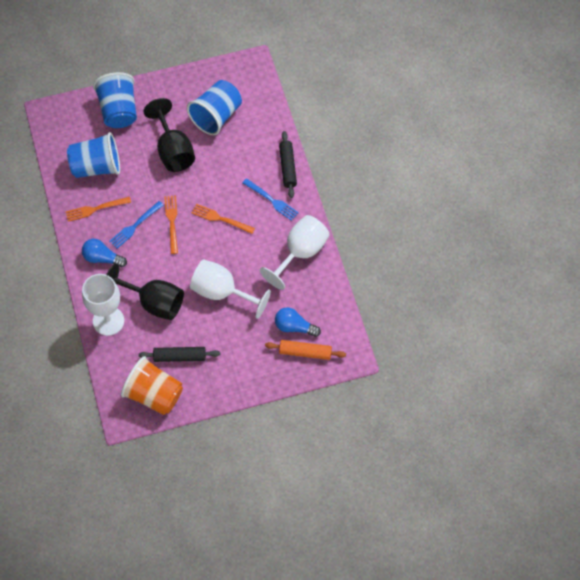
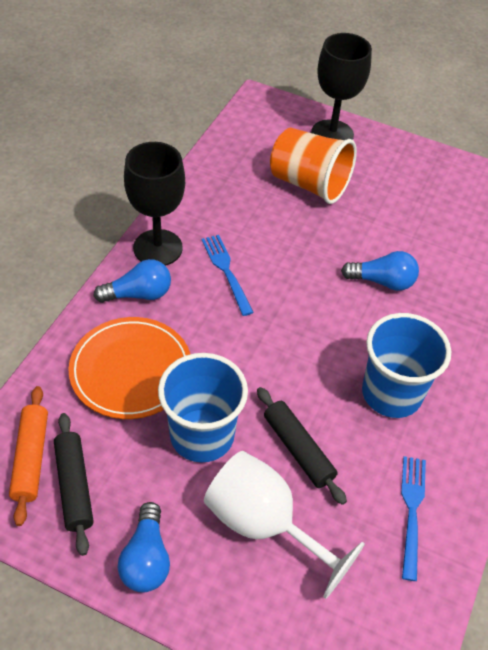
blue cup: 3 -> 2
blue light bulb: 2 -> 3
orange fork: 3 -> 0
orange plate: 0 -> 1
white goblet: 3 -> 1

